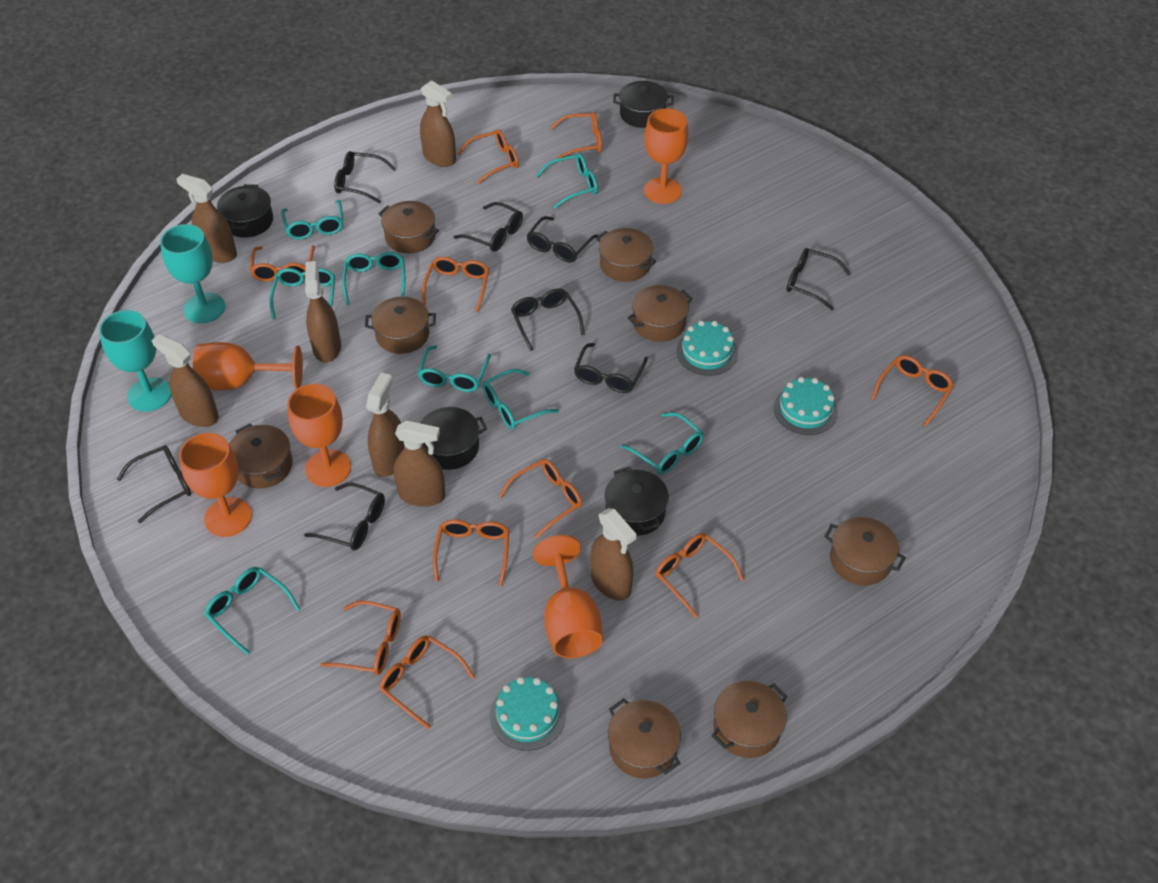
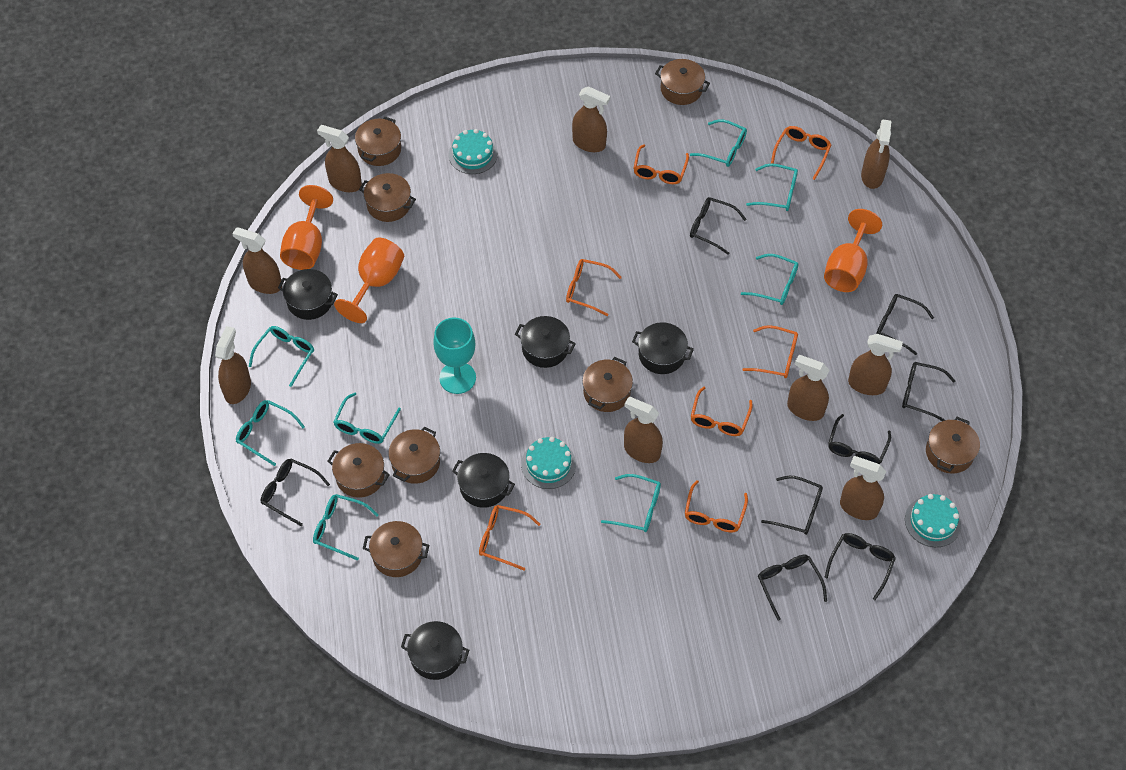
black pot: 4 -> 5
brown spray bottle: 7 -> 9
orange glasses: 10 -> 7
orange goblet: 5 -> 3
turquoise goblet: 2 -> 1

